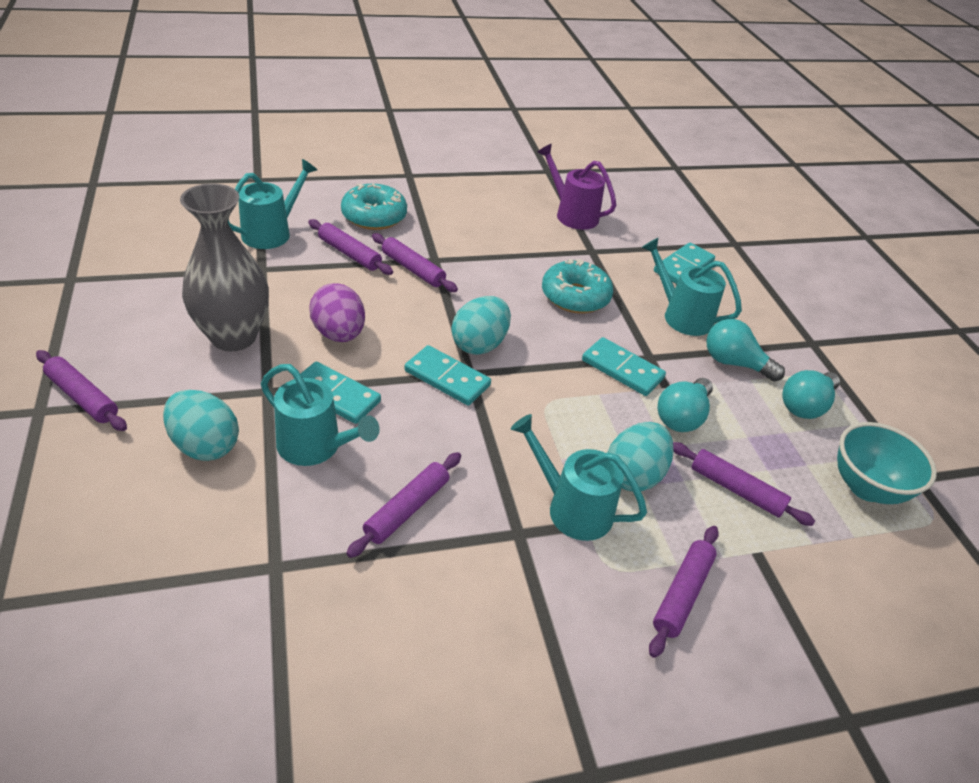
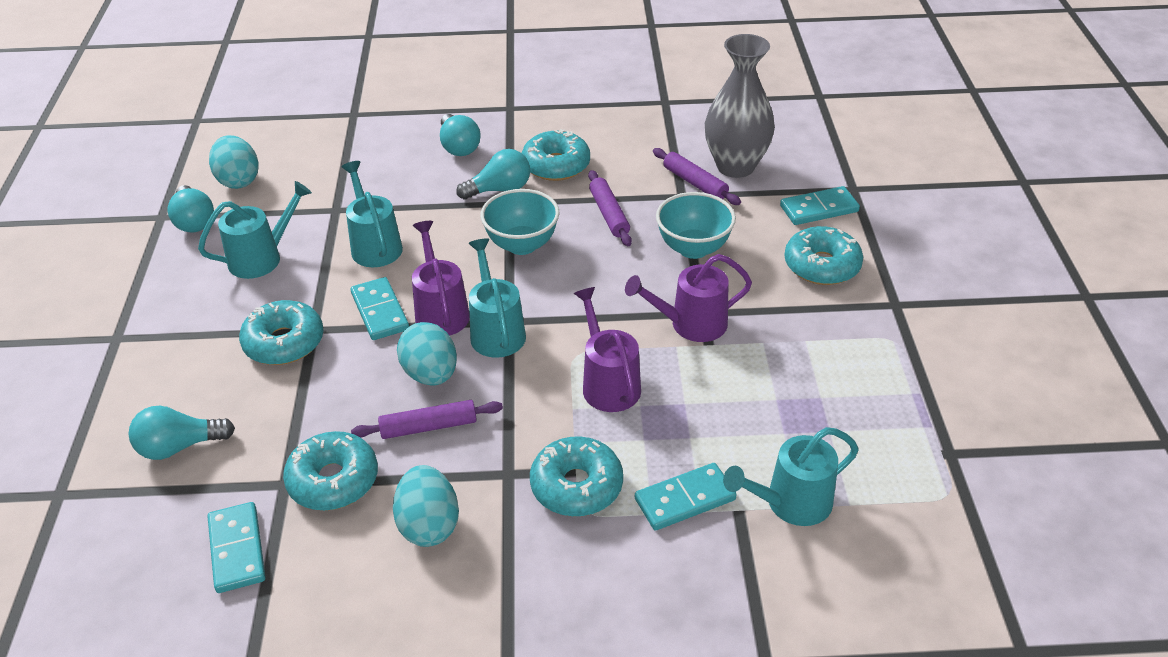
purple egg: 1 -> 0
purple rolling pin: 6 -> 3
purple watering can: 1 -> 3
turquoise bowl: 1 -> 2
turquoise donut: 2 -> 5
turquoise light bulb: 3 -> 4

